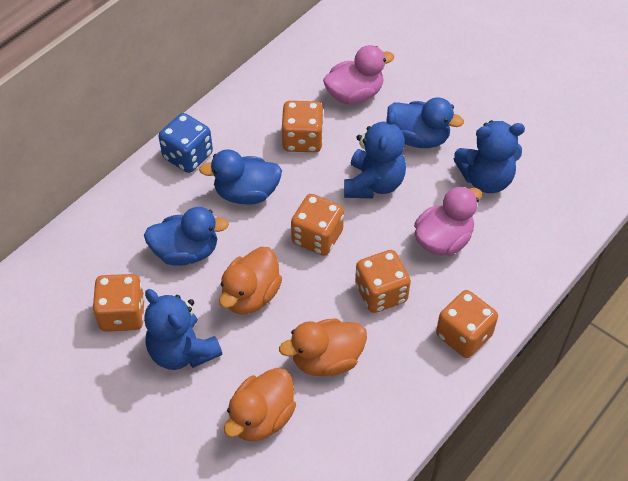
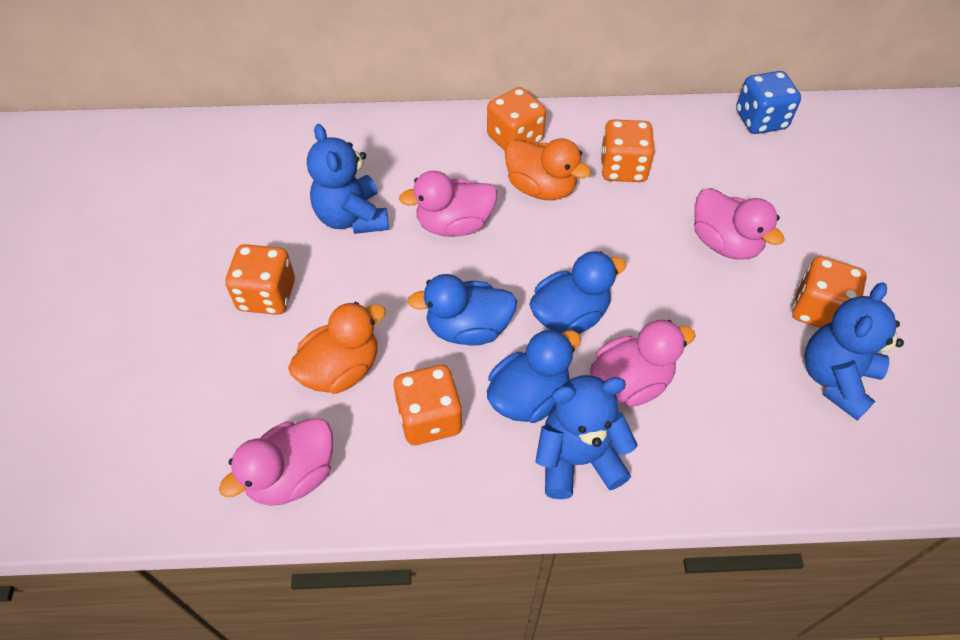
orange duck: 3 -> 2
pink duck: 2 -> 4

